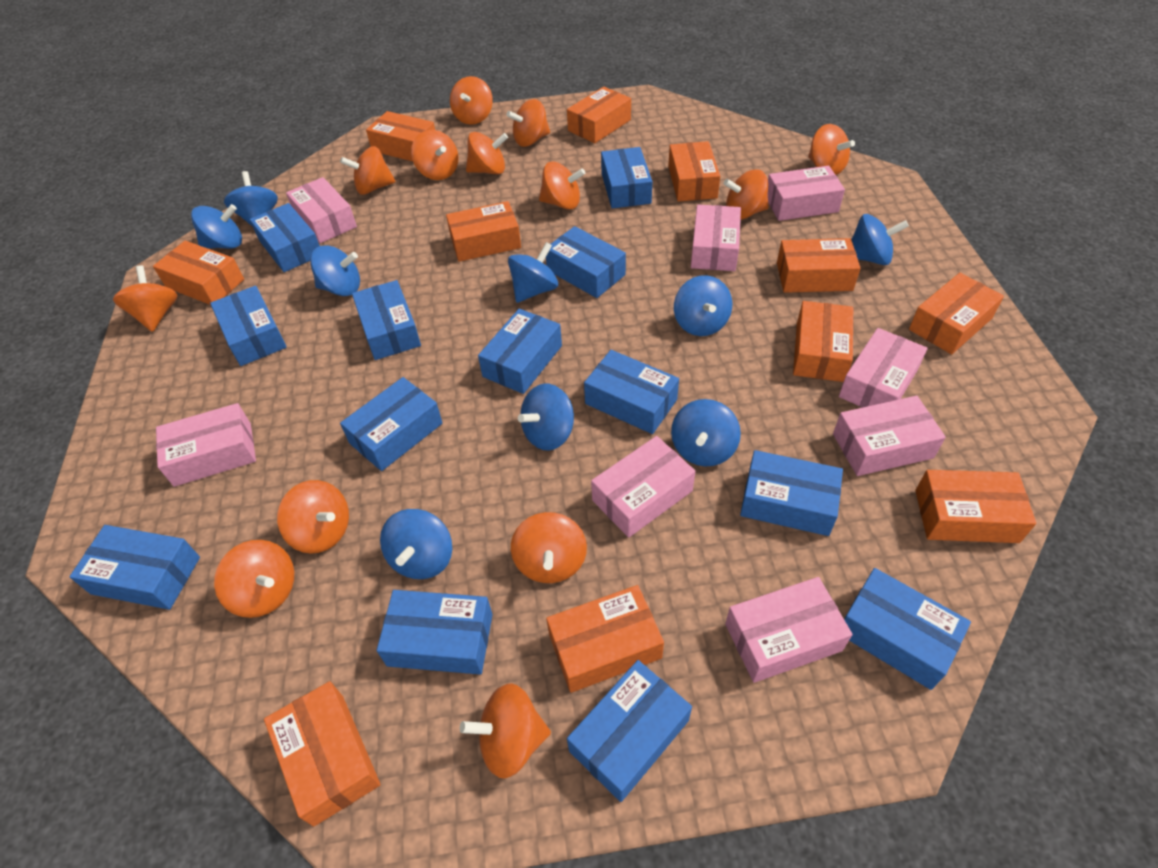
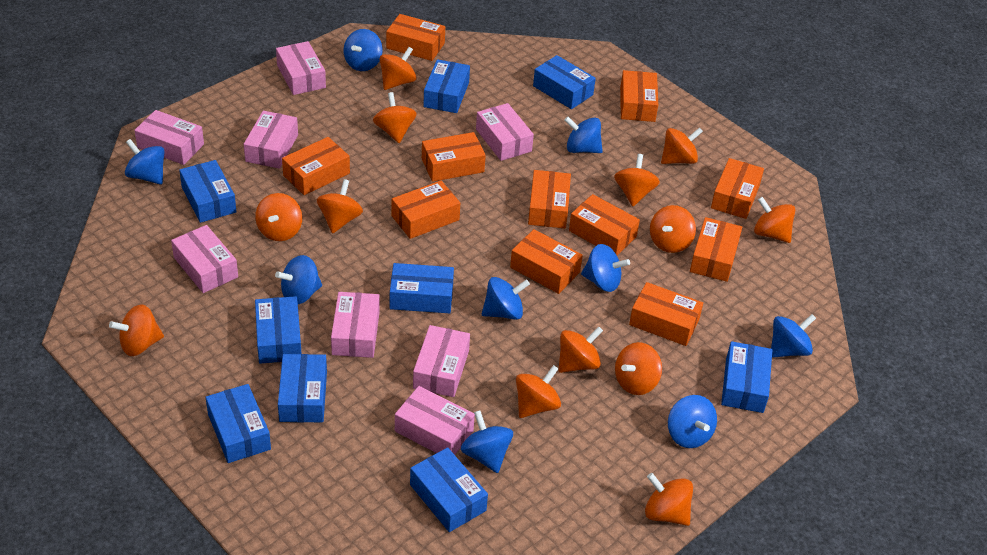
blue box: 13 -> 9

